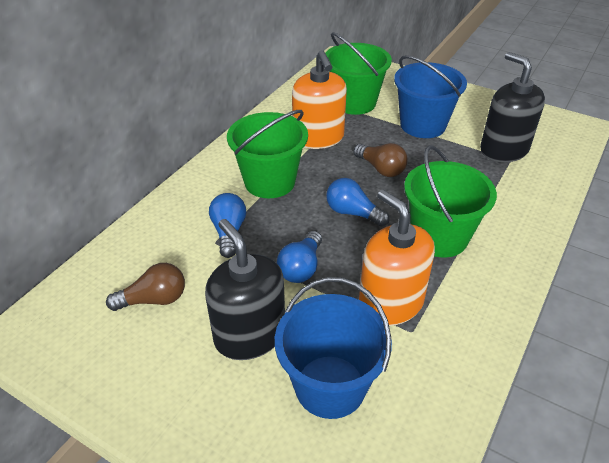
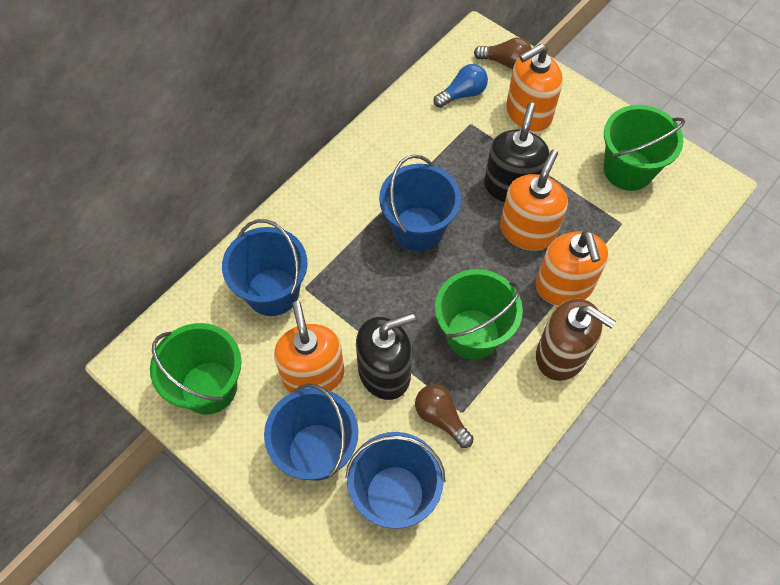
blue bucket: 2 -> 4
blue light bulb: 3 -> 1
brown soap dispenser: 0 -> 1
orange soap dispenser: 2 -> 4

